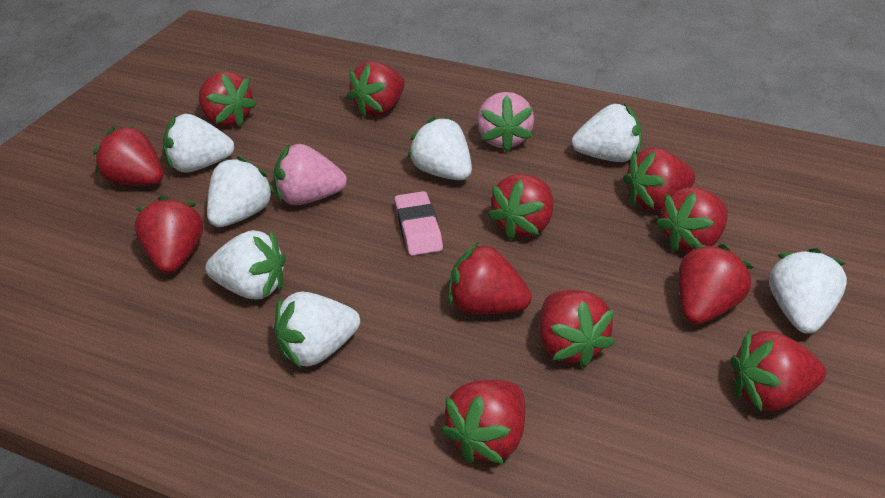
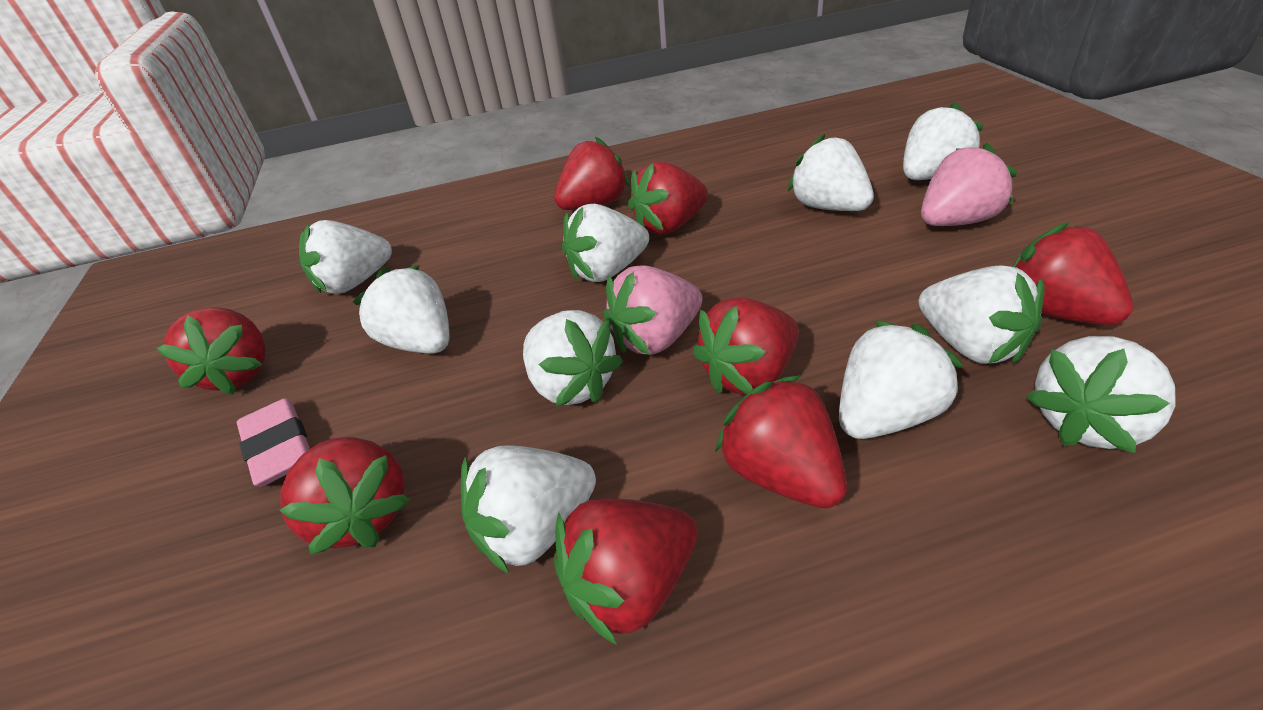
red strawberry: 12 -> 8
white strawberry: 7 -> 10

